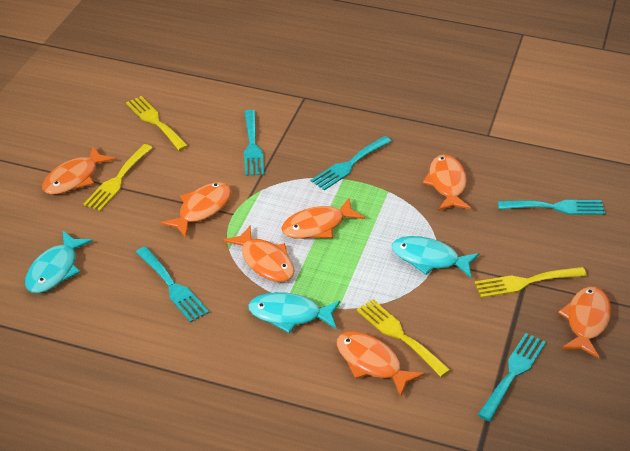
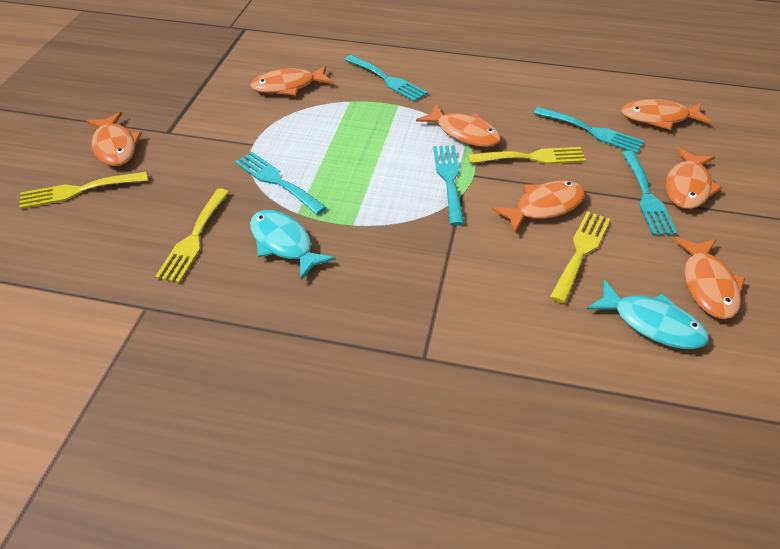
turquoise fish: 3 -> 2

